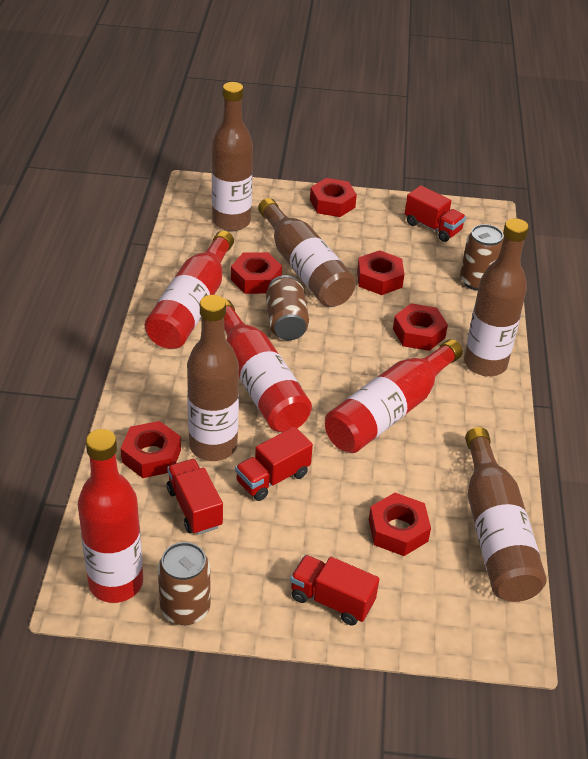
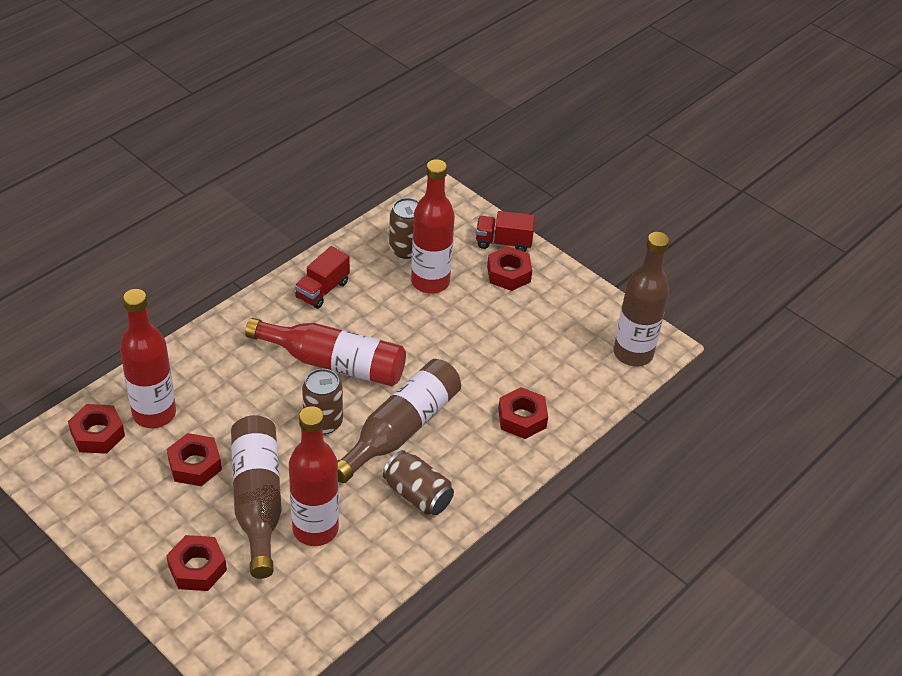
brown bottle: 5 -> 3
red nut: 6 -> 5
red truck: 4 -> 2

